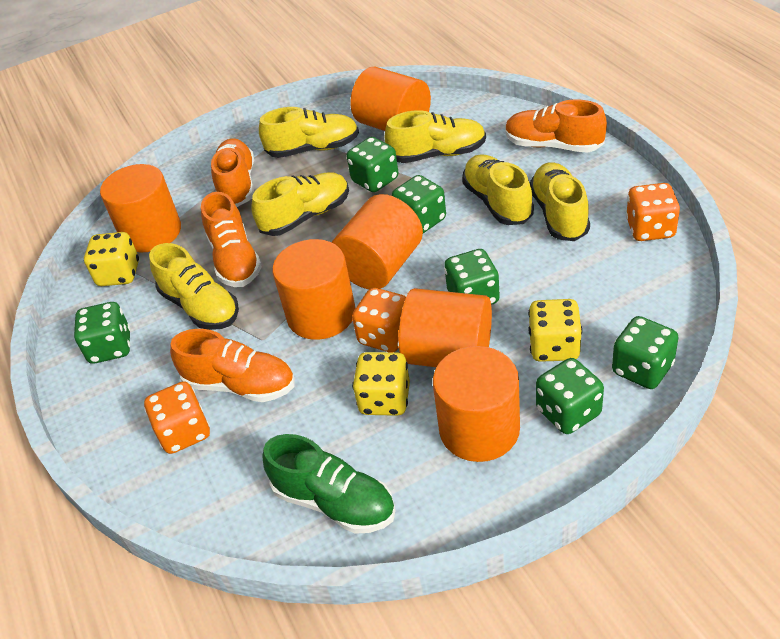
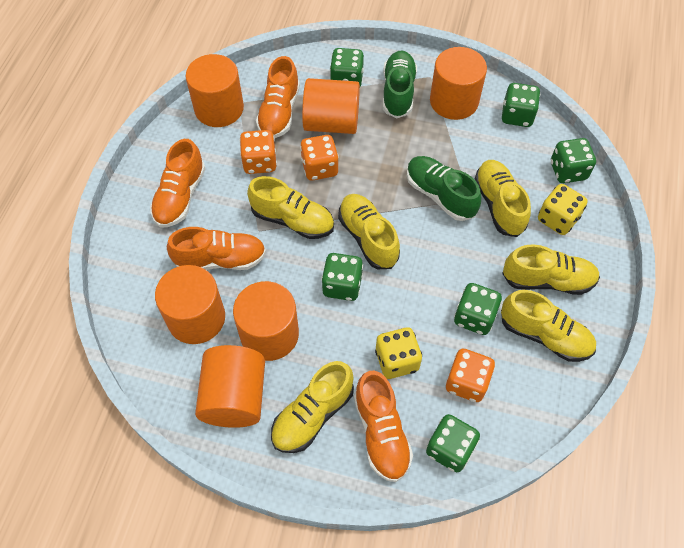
green shoe: 1 -> 2
yellow dice: 3 -> 2

